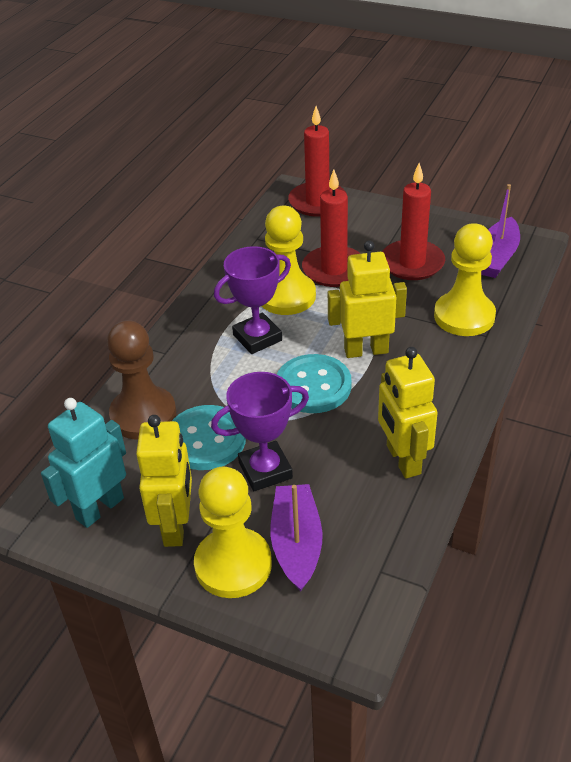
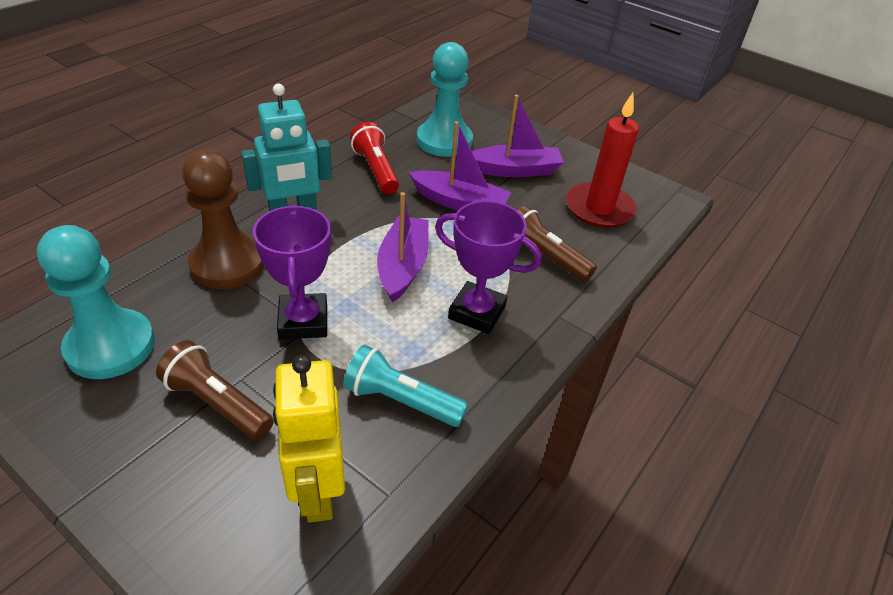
brown flashlight: 0 -> 2
purple boat: 2 -> 3
red candle: 3 -> 1
red flashlight: 0 -> 1
turquoise button: 2 -> 0
turquoise flashlight: 0 -> 1
turquoise pawn: 0 -> 2
yellow pawn: 3 -> 0
yellow robot: 3 -> 1

